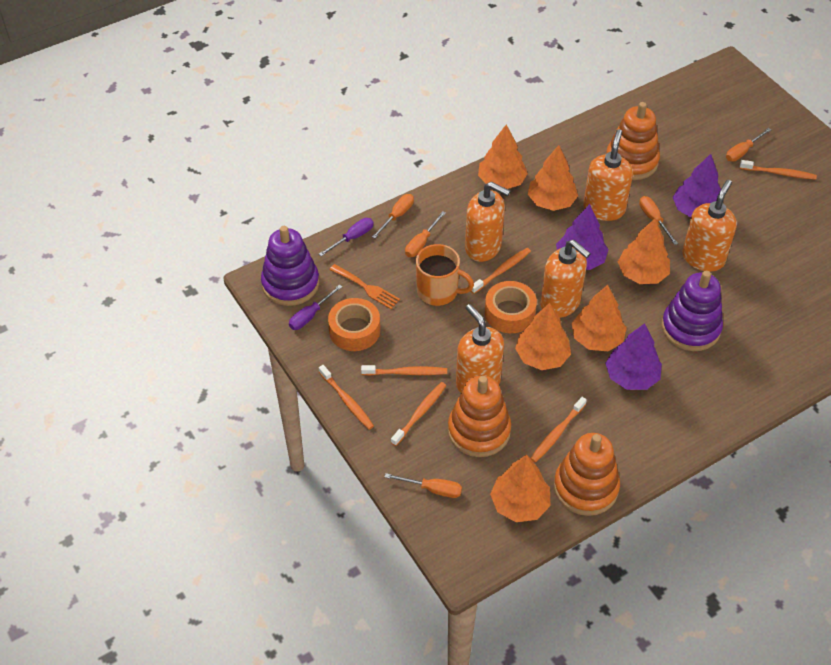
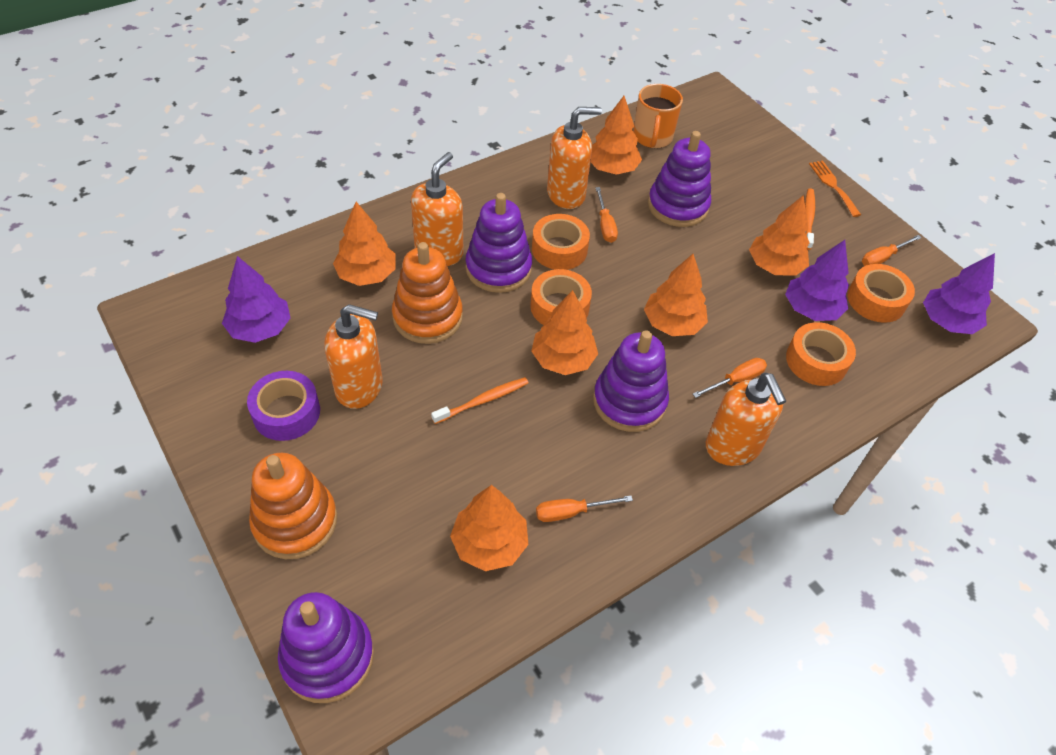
orange screwdriver: 5 -> 4
orange soap dispenser: 5 -> 4
orange stacking toy: 3 -> 2
orange tape: 2 -> 4
orange toothbrush: 6 -> 2
purple screwdriver: 2 -> 0
purple stacking toy: 2 -> 4
purple tape: 0 -> 1

